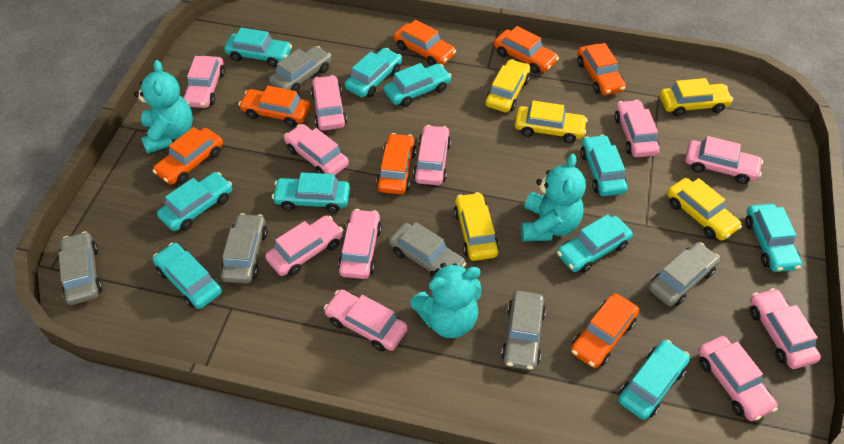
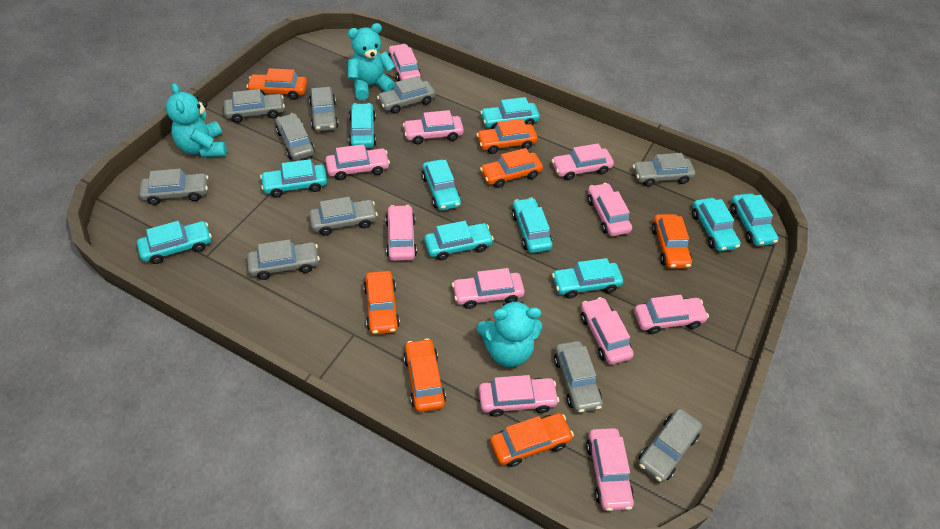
grey car: 6 -> 10
yellow car: 5 -> 0

